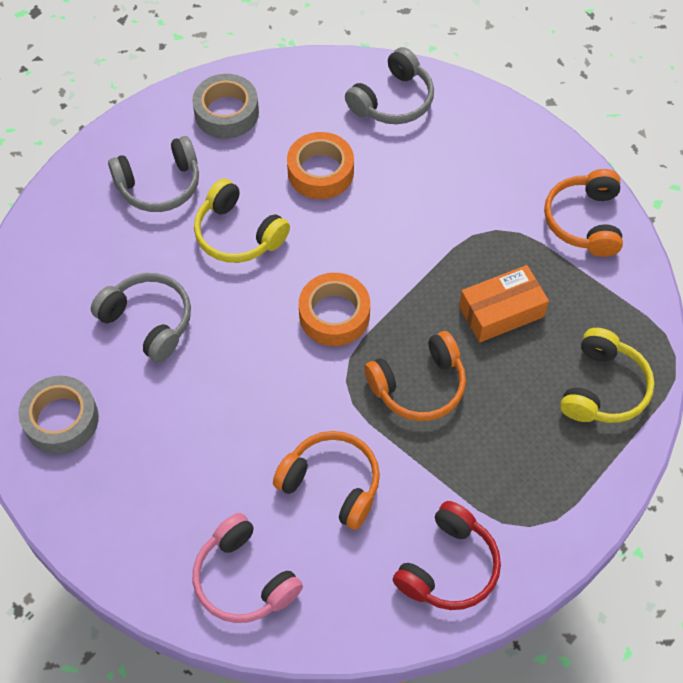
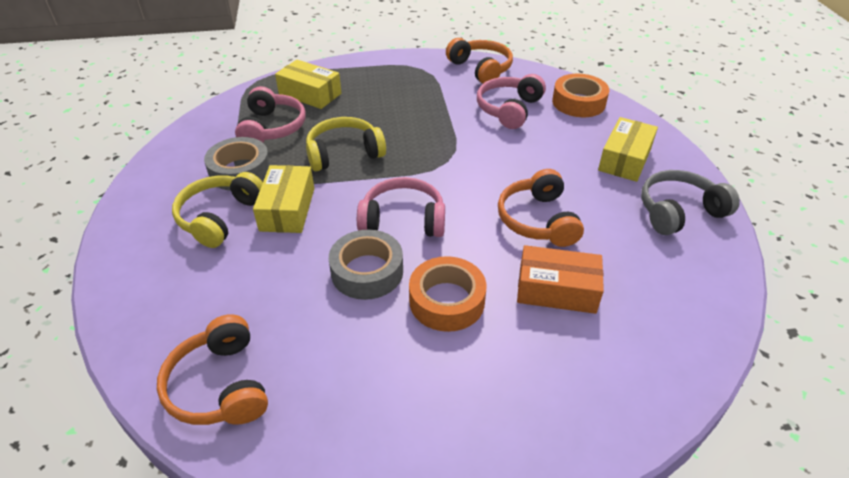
grey headphones: 3 -> 1
pink headphones: 1 -> 3
red headphones: 1 -> 0
yellow box: 0 -> 3

